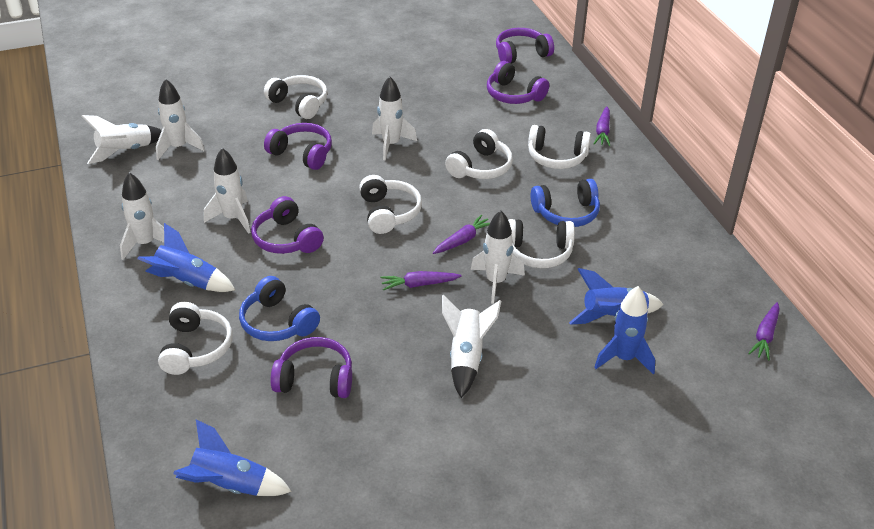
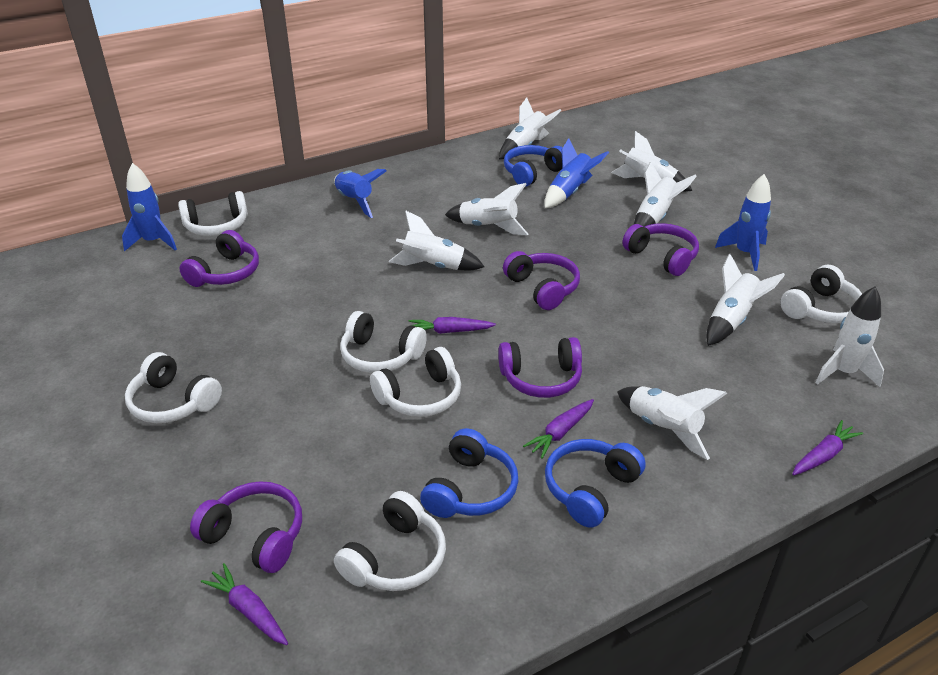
blue headphones: 2 -> 3
white rocket: 7 -> 8

